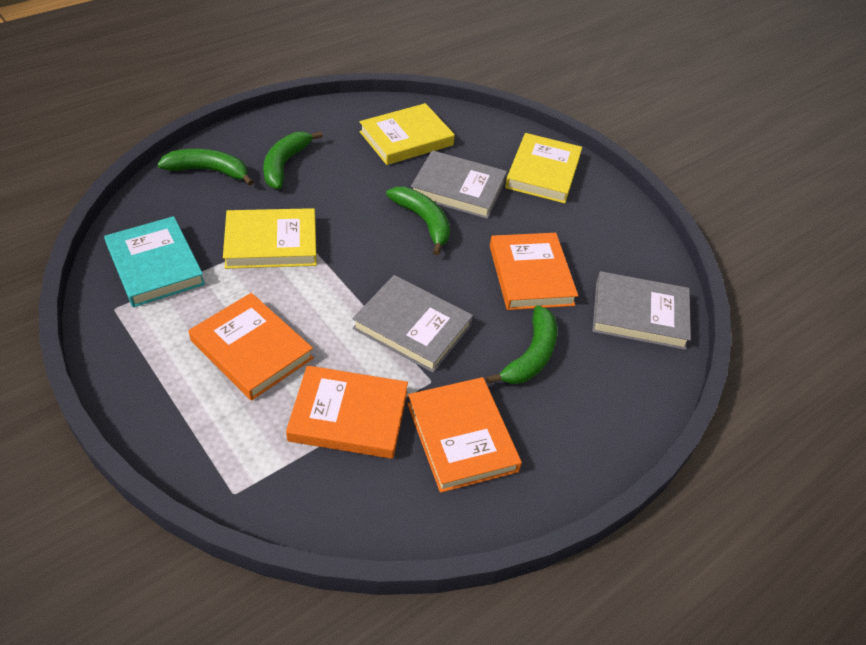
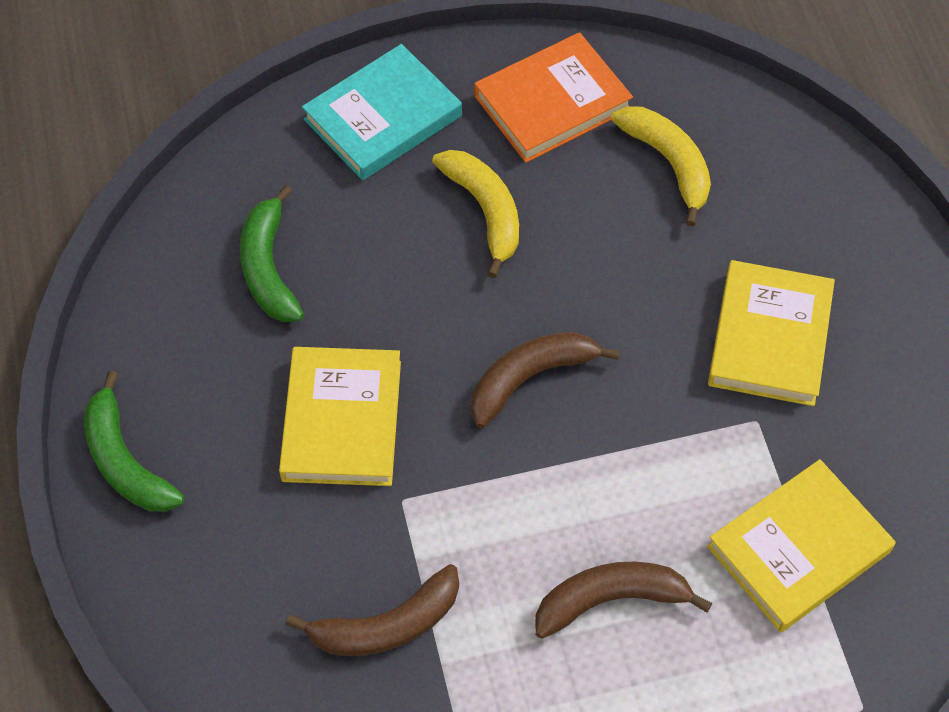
brown banana: 0 -> 3
green banana: 4 -> 2
grey book: 3 -> 0
orange book: 4 -> 1
yellow banana: 0 -> 2

